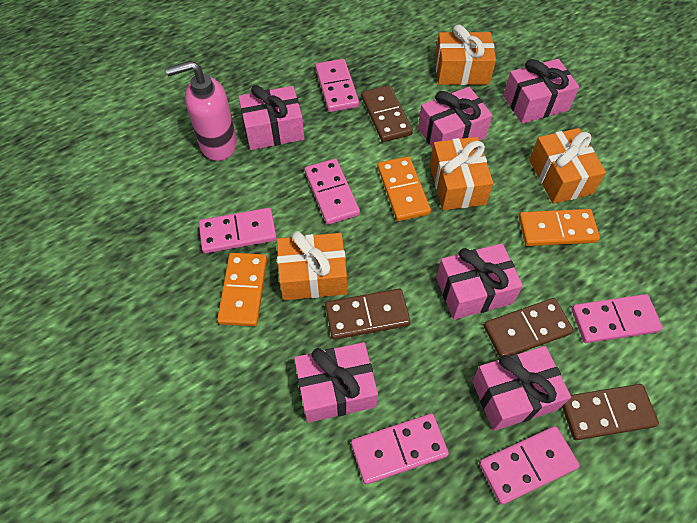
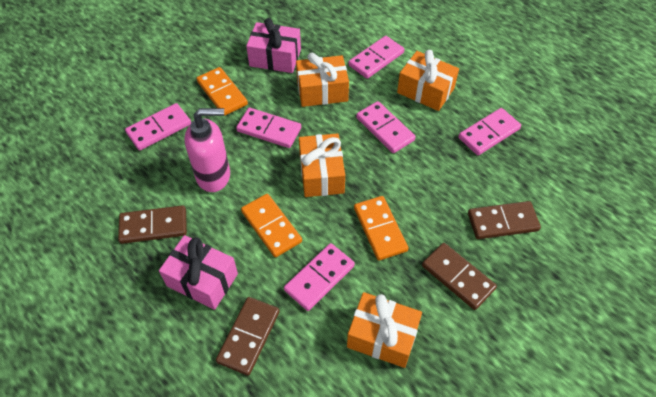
pink gift: 6 -> 2

